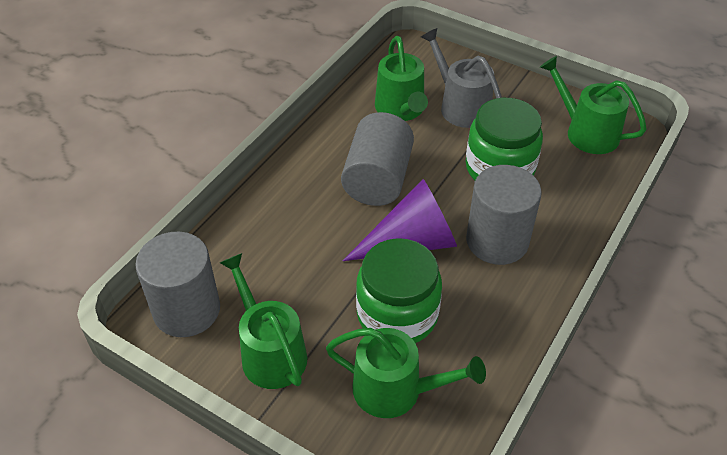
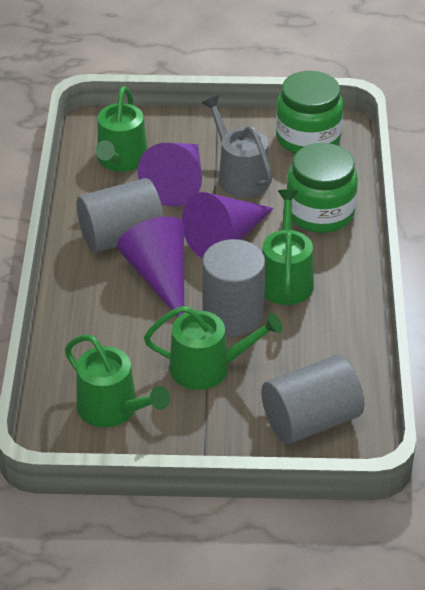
purple cone: 1 -> 3

